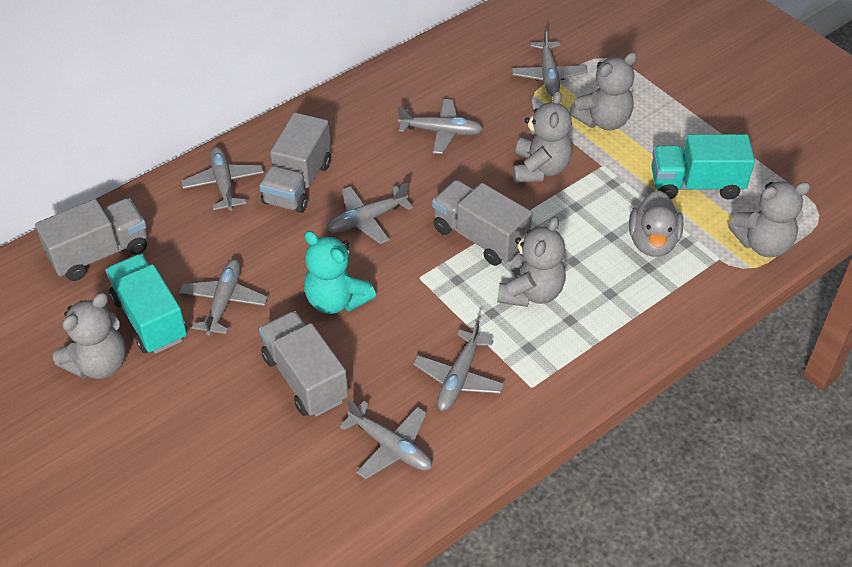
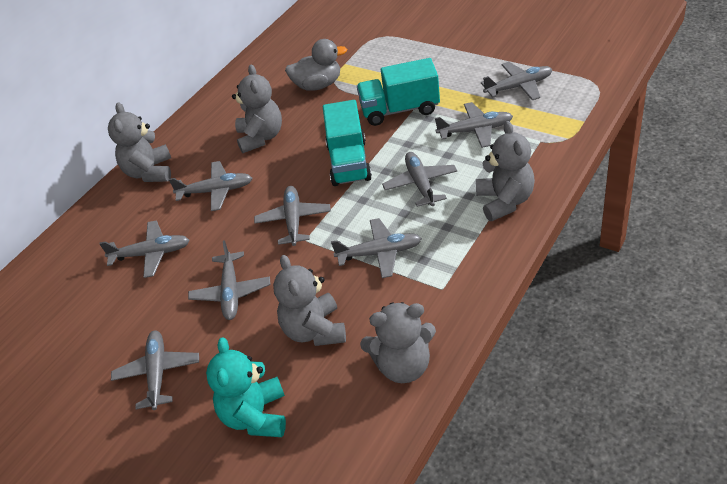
grey plane: 7 -> 9
grey truck: 4 -> 0

